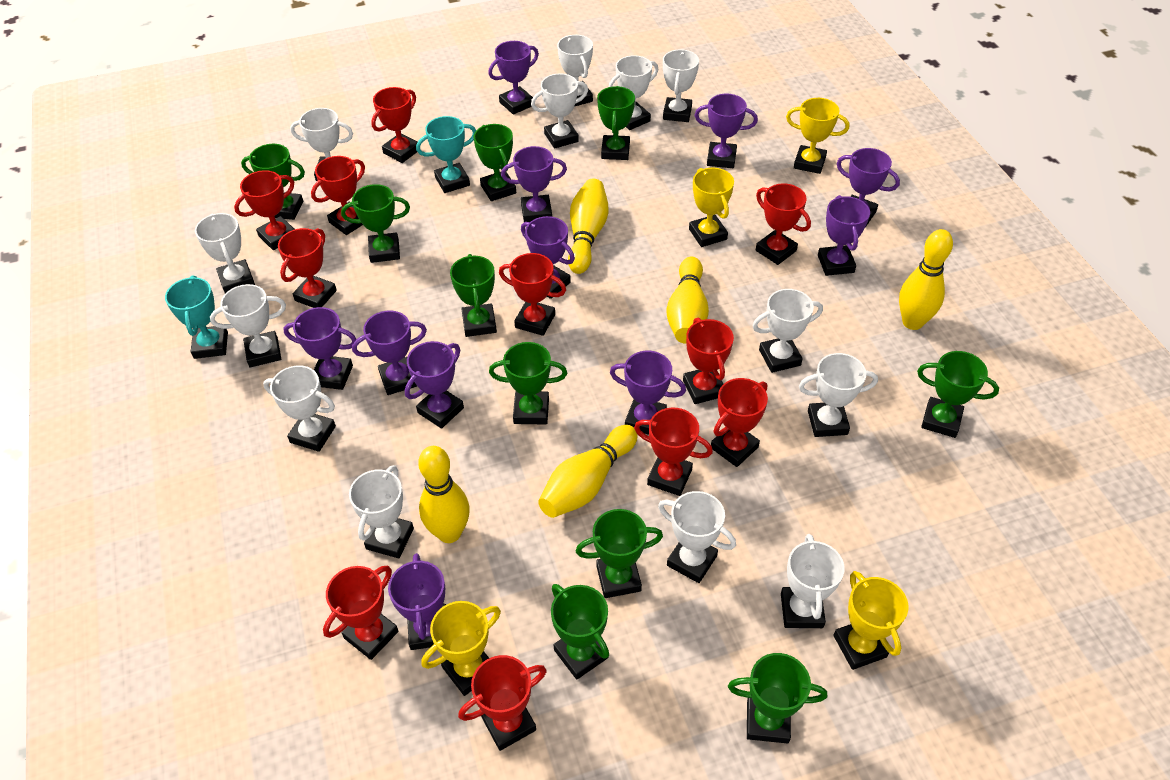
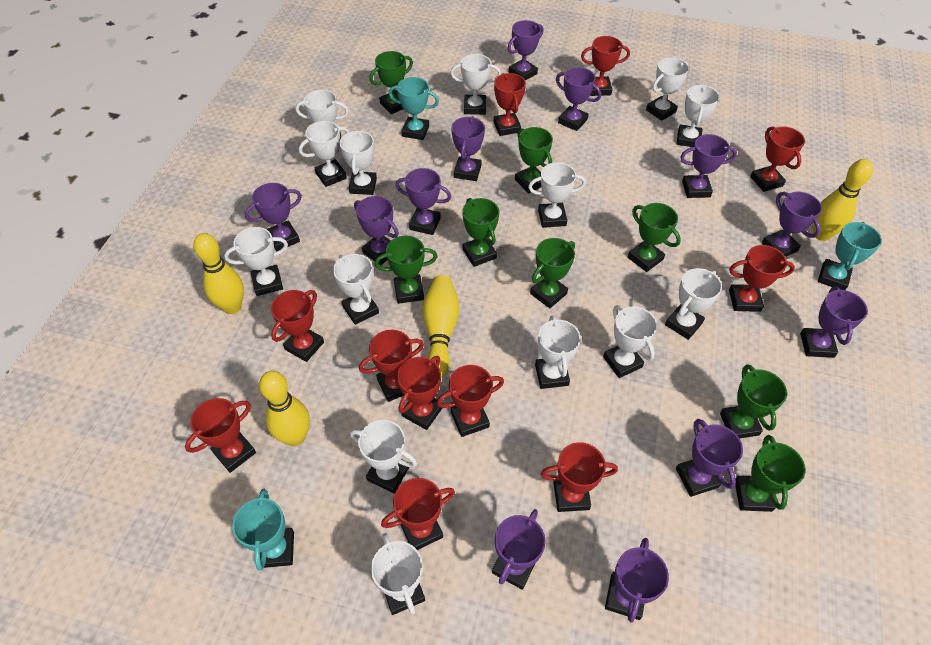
green trophy: 10 -> 8
purple trophy: 11 -> 12
turquoise trophy: 2 -> 3
white trophy: 13 -> 14
yellow bowling pin: 5 -> 4
yellow trophy: 4 -> 0

